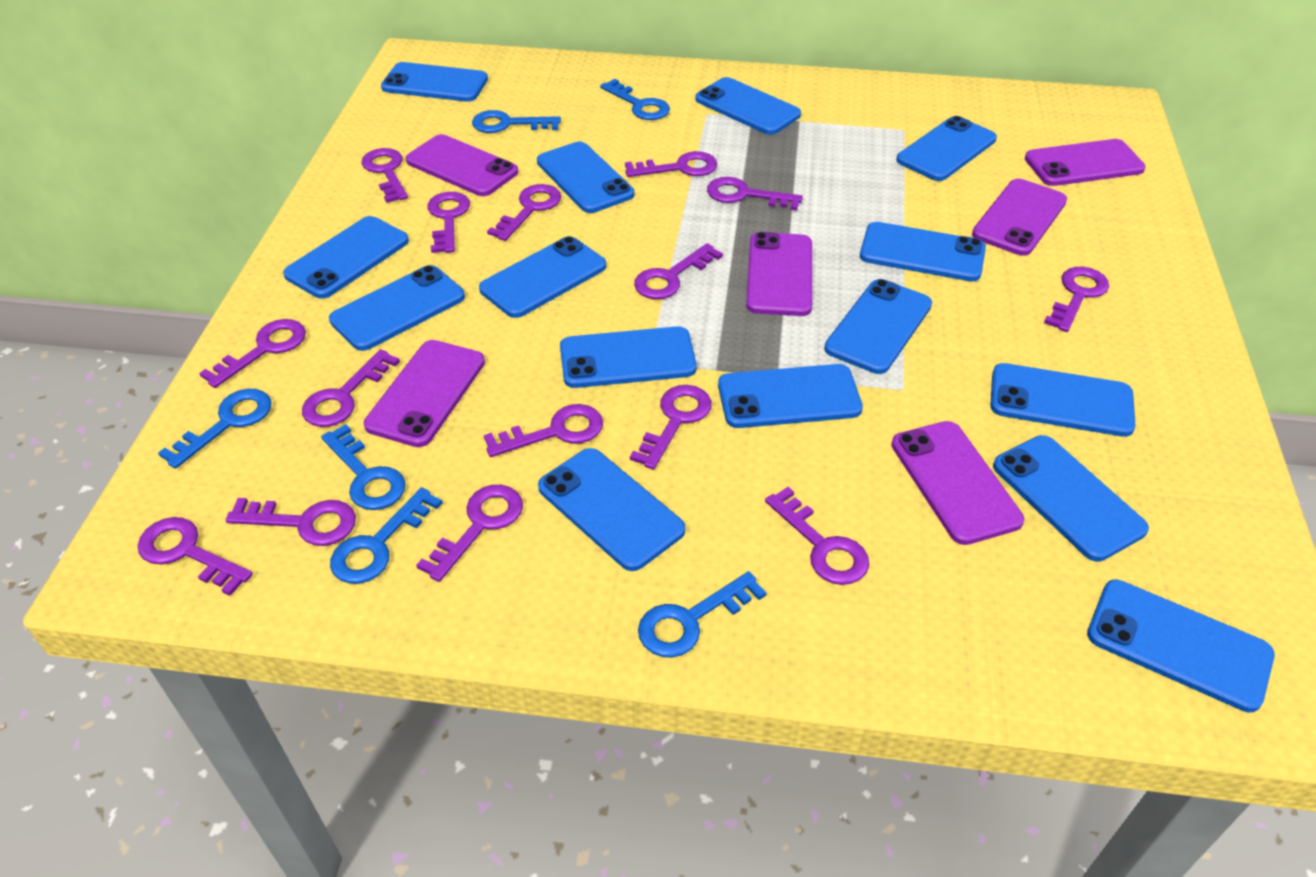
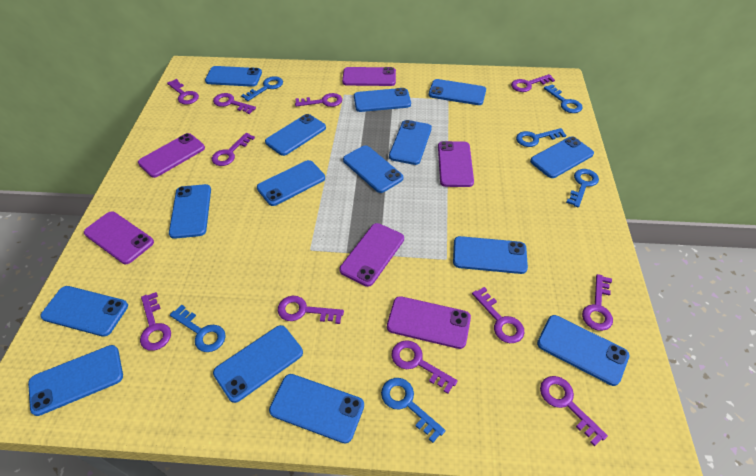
purple key: 15 -> 11

